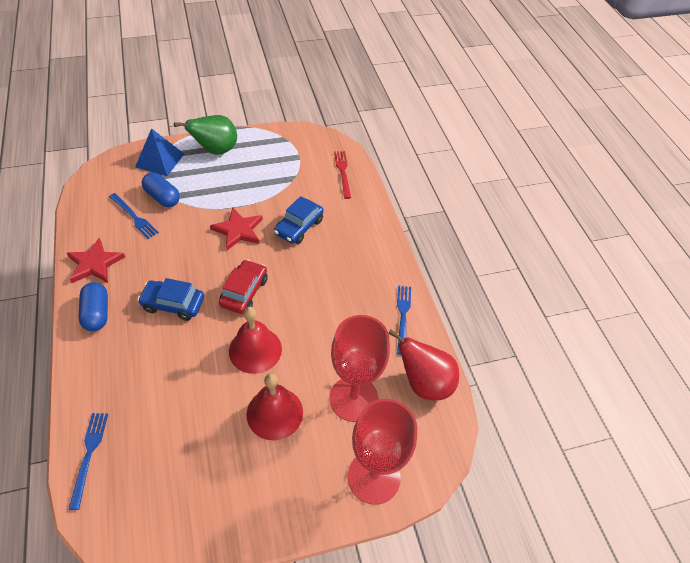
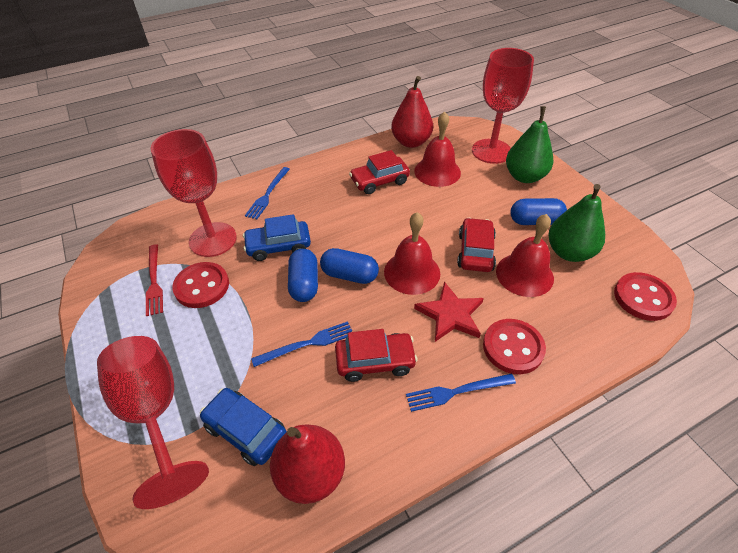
blue capsule: 2 -> 3
blue pyramid: 1 -> 0
green pear: 1 -> 2
red bell: 2 -> 3
red button: 0 -> 3
red car: 1 -> 3
red goblet: 2 -> 3
red pear: 1 -> 2
red star: 2 -> 1

